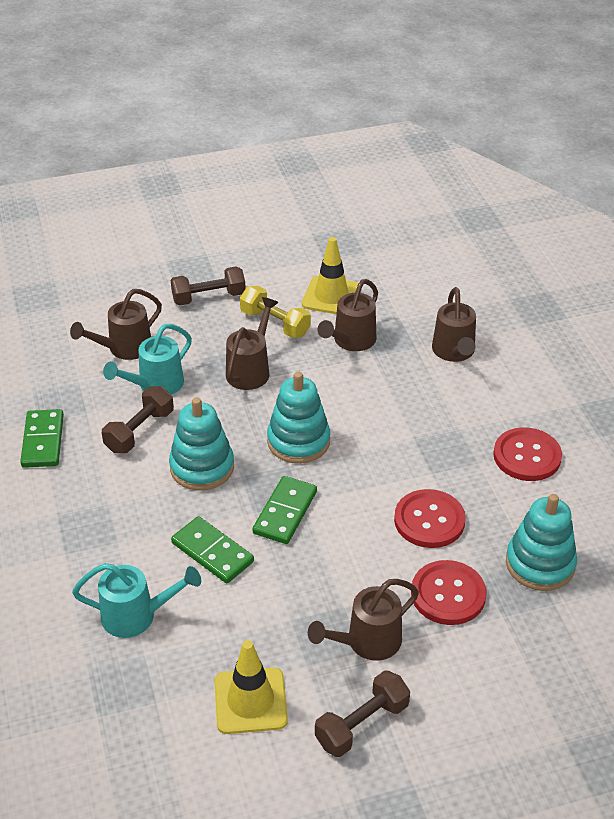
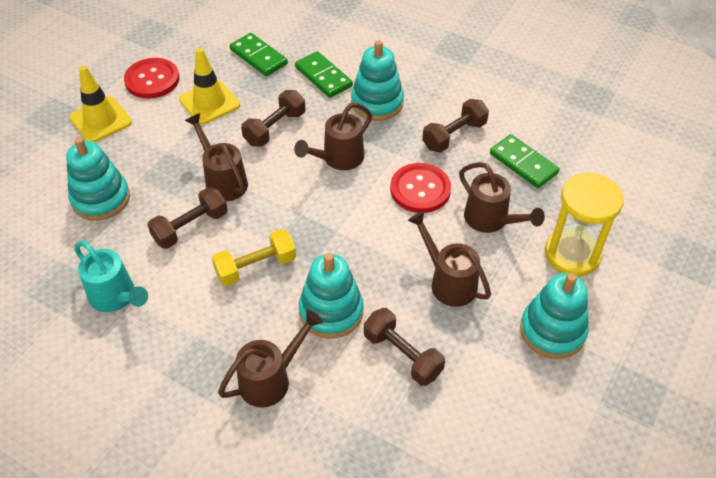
brown dumbbell: 3 -> 4
red button: 3 -> 2
turquoise stacking toy: 3 -> 4
turquoise watering can: 2 -> 1
yellow hourglass: 0 -> 1

